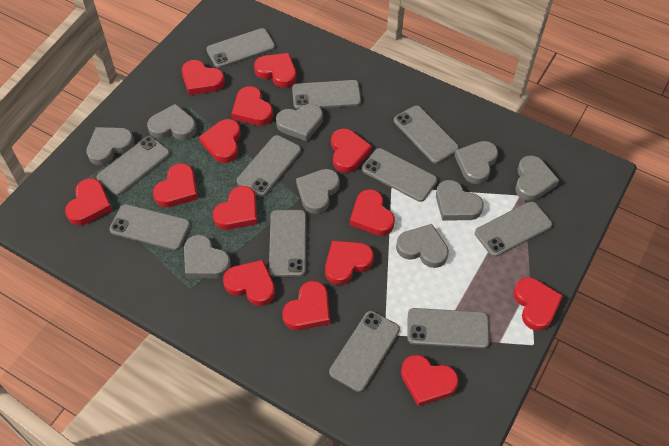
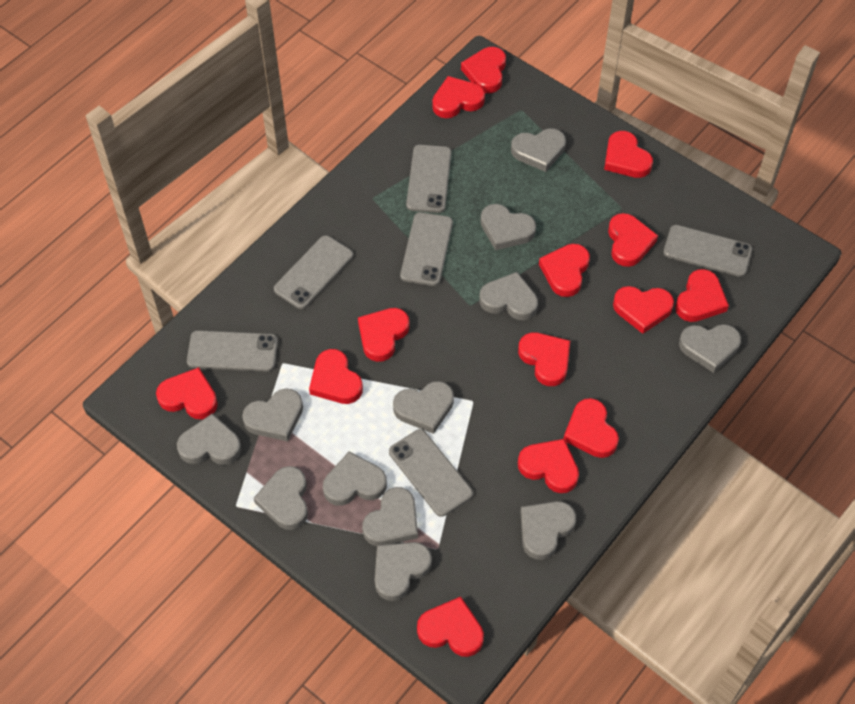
grey heart: 9 -> 12
grey phone: 11 -> 6

